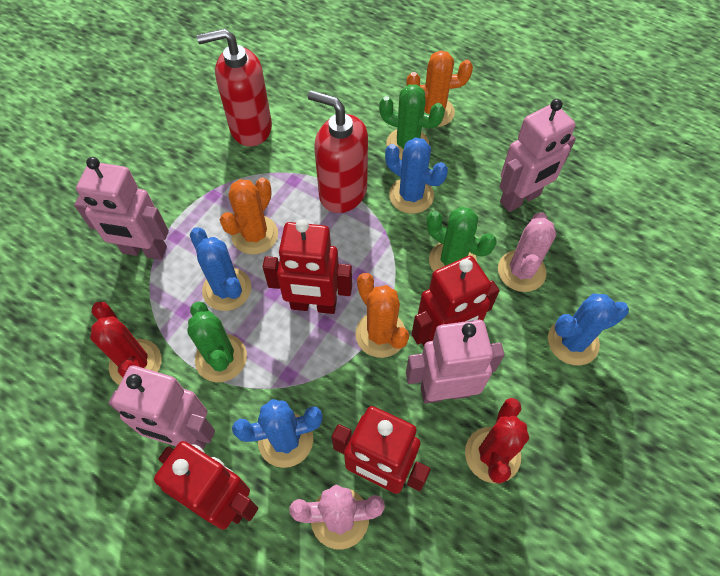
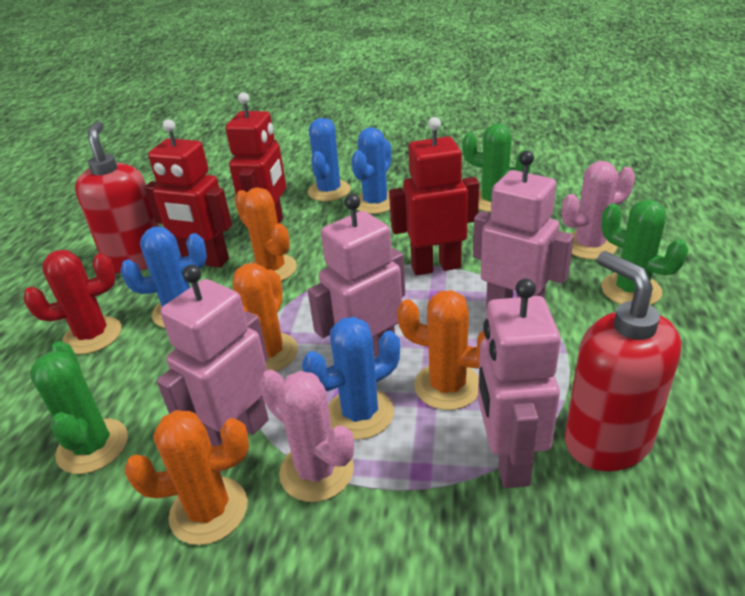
orange cactus: 3 -> 4
red cactus: 2 -> 1
red robot: 4 -> 3

